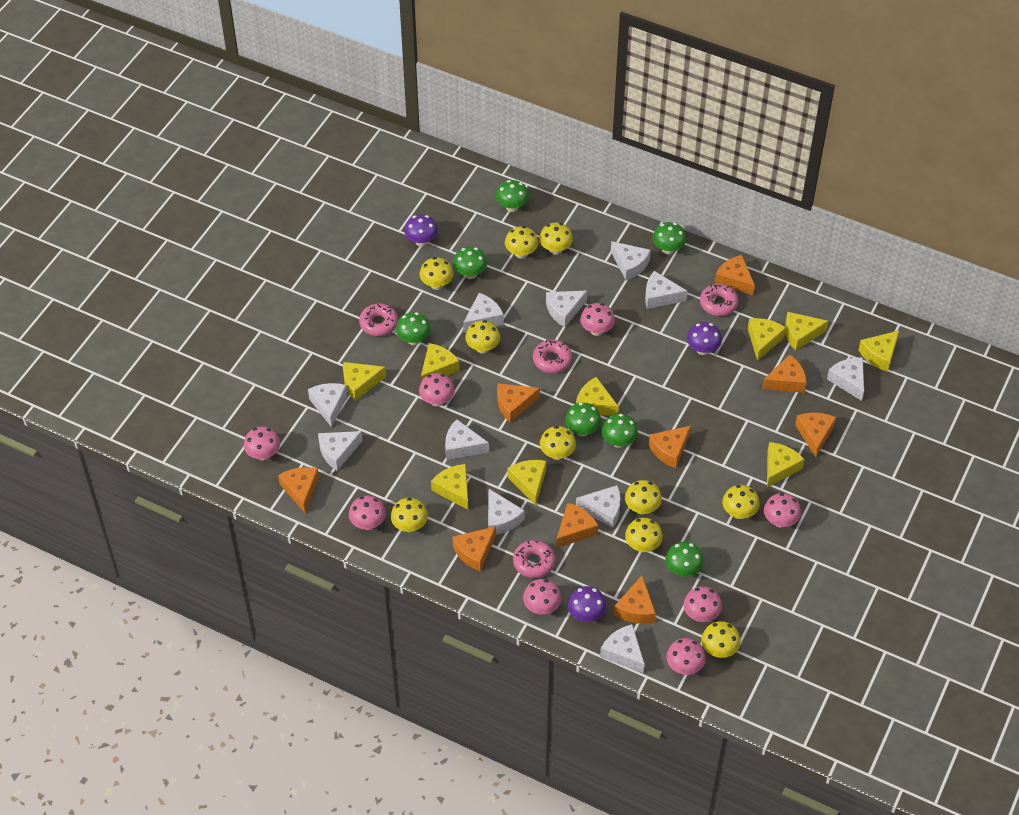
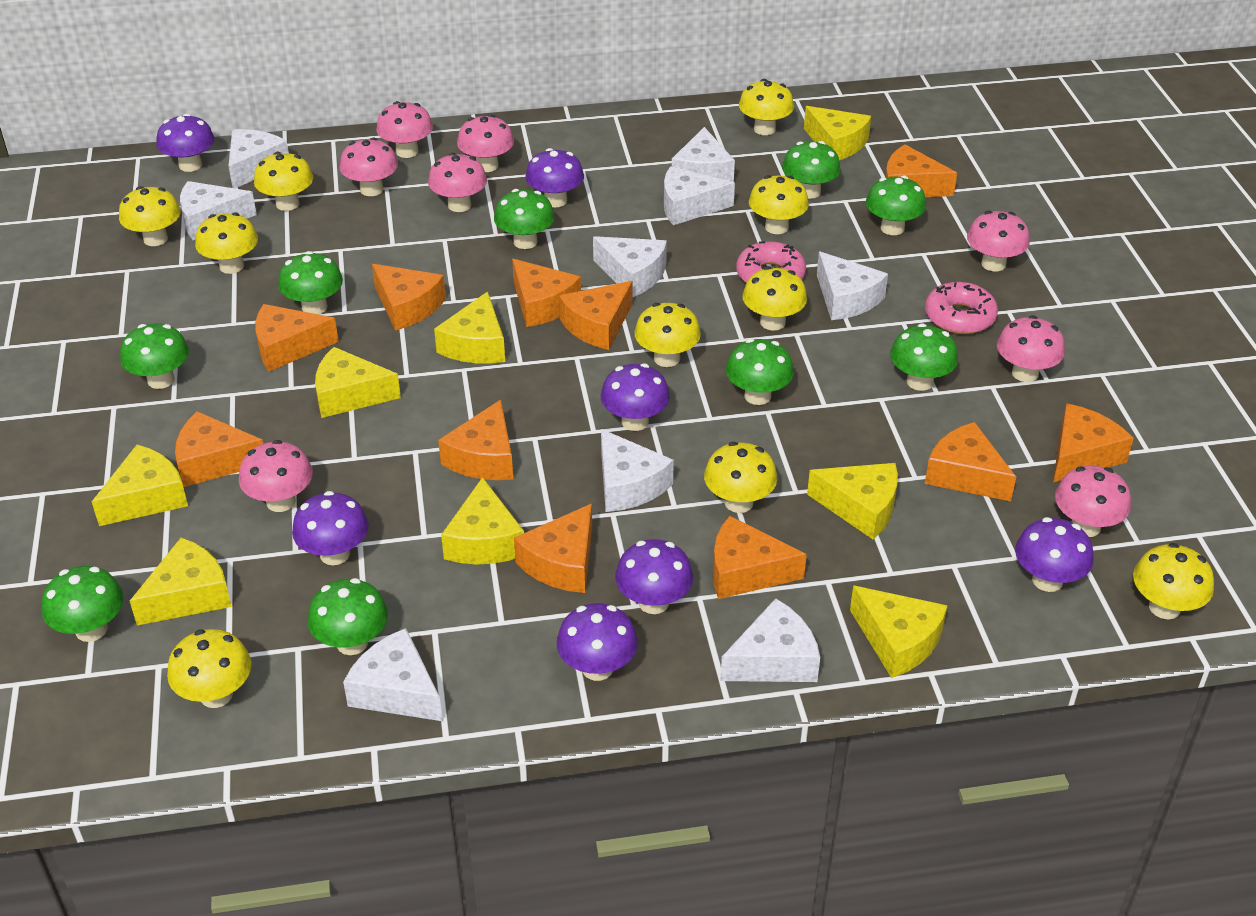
green mushroom: 7 -> 9
orange cheese: 9 -> 11
pink donut: 4 -> 2
purple mushroom: 3 -> 7
white cheese: 11 -> 9
yellow cheese: 9 -> 8

